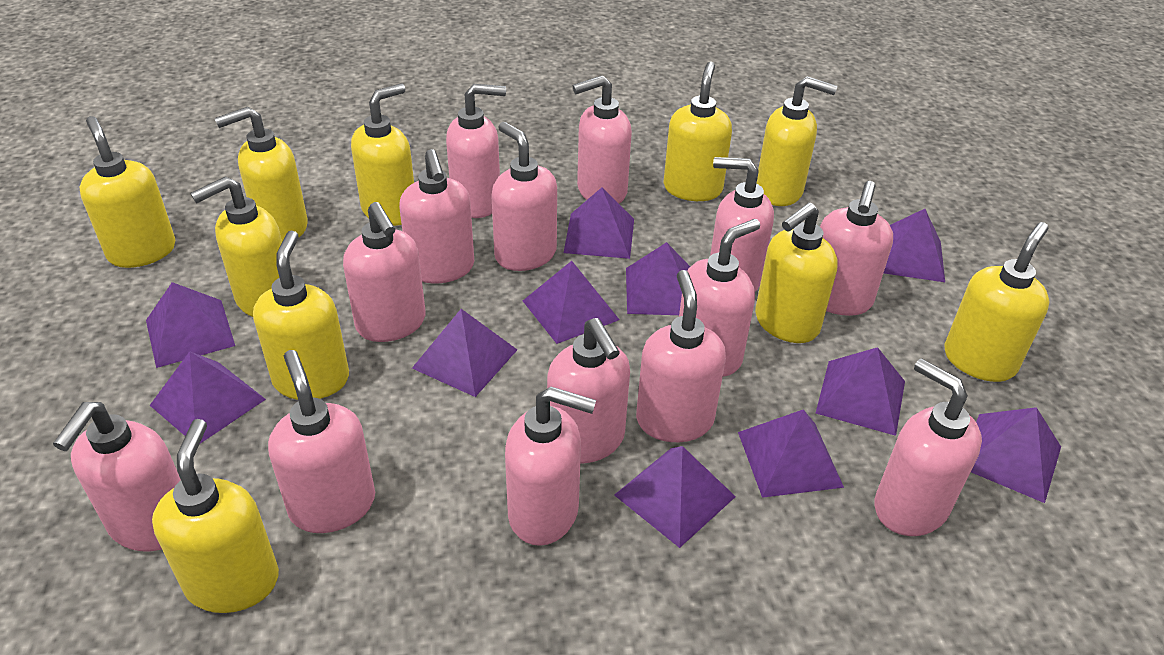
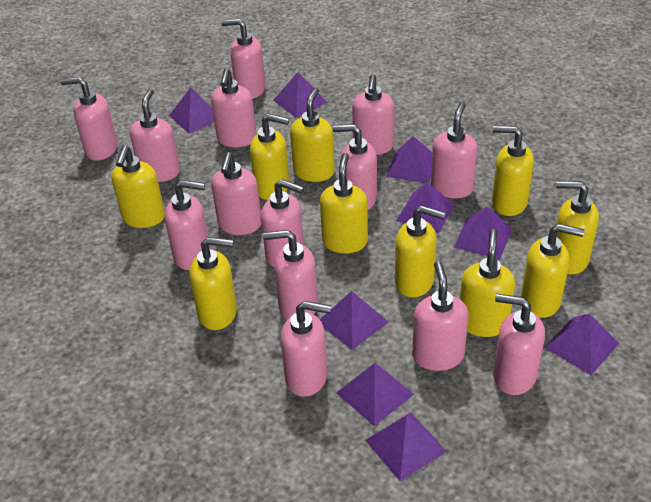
purple pyramid: 11 -> 9

